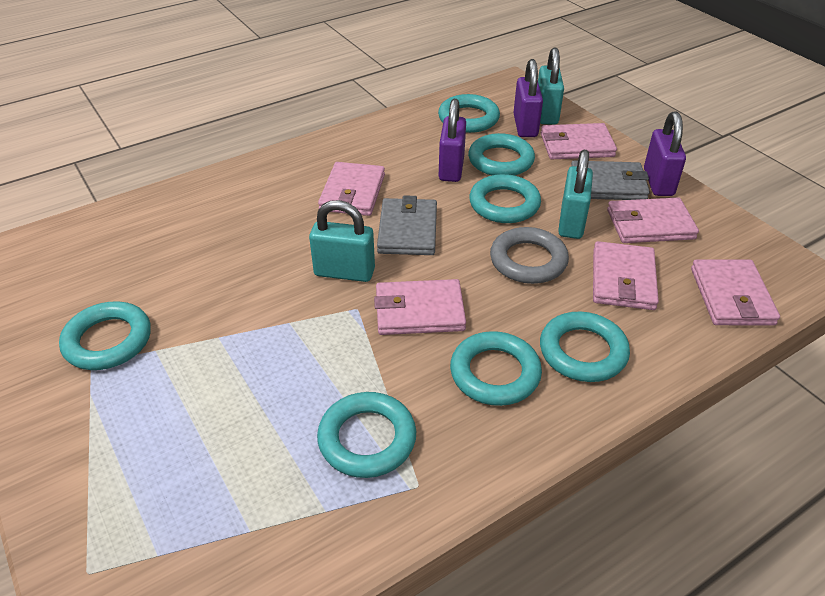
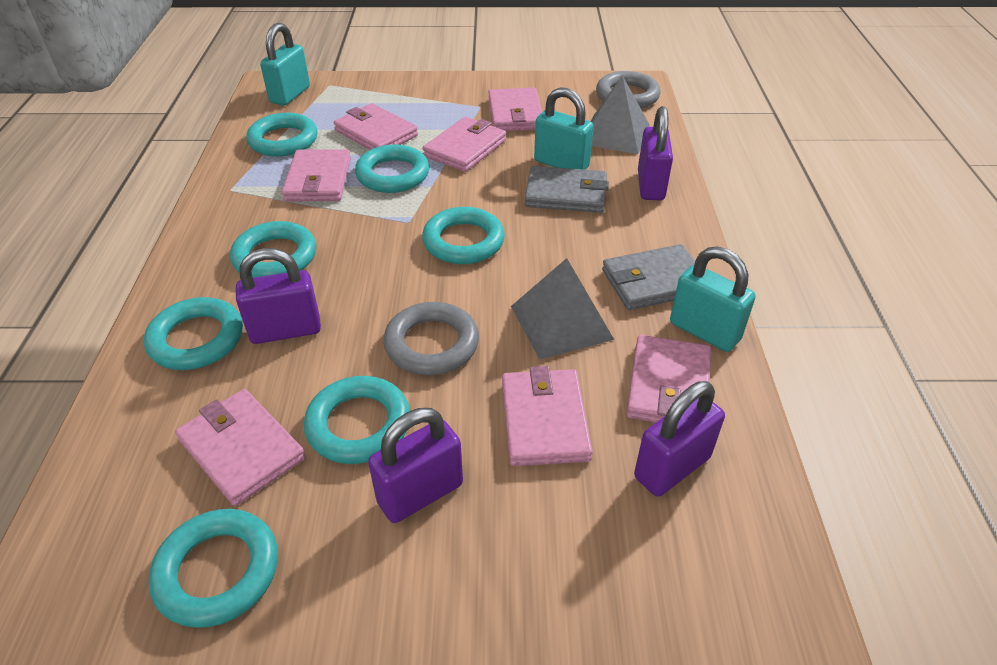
grey pyramid: 0 -> 2
grey ring: 1 -> 2
pink wallet: 6 -> 7
purple padlock: 3 -> 4

